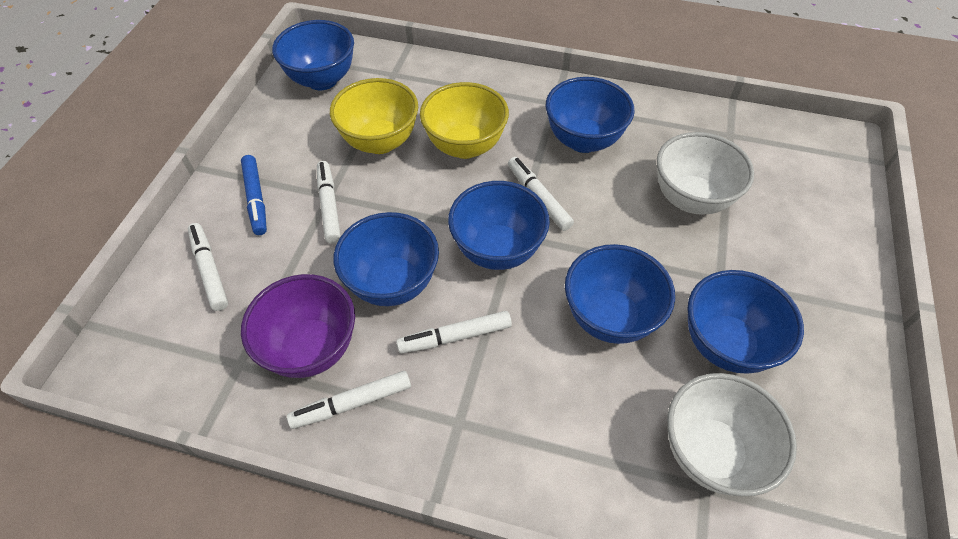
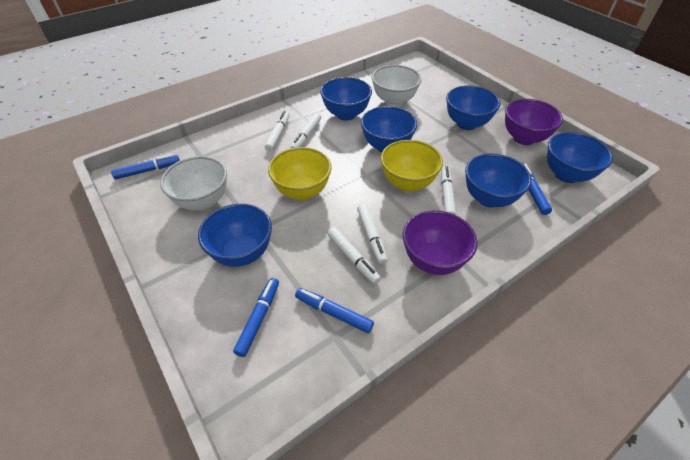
blue marker: 1 -> 4
purple bowl: 1 -> 2

